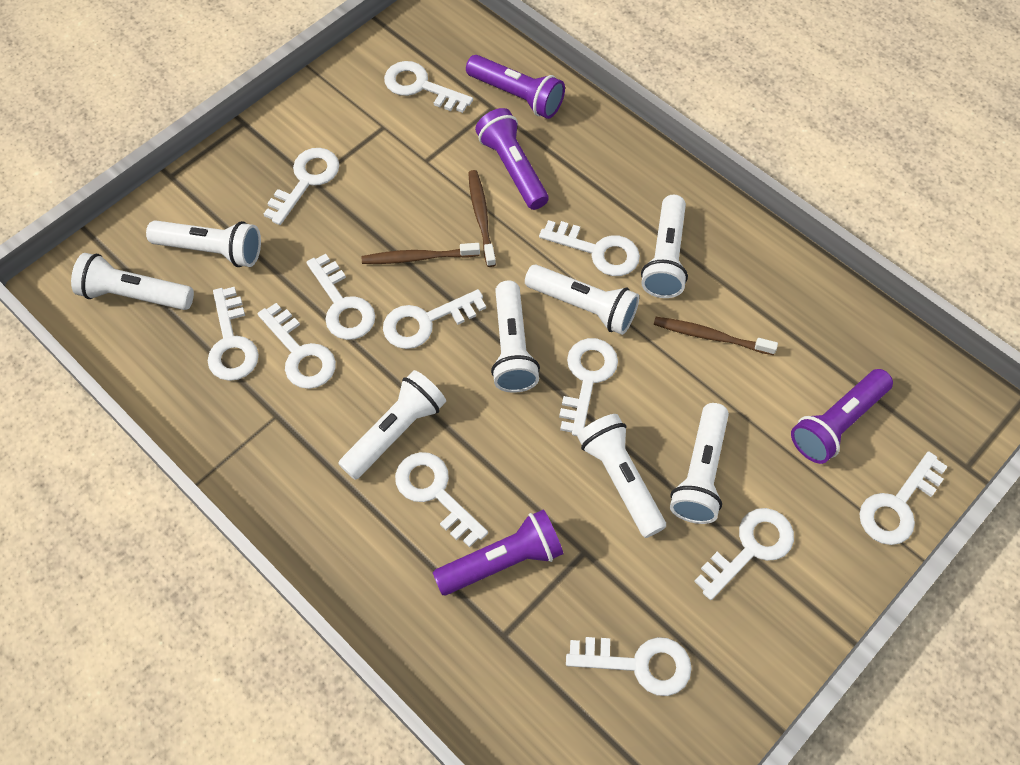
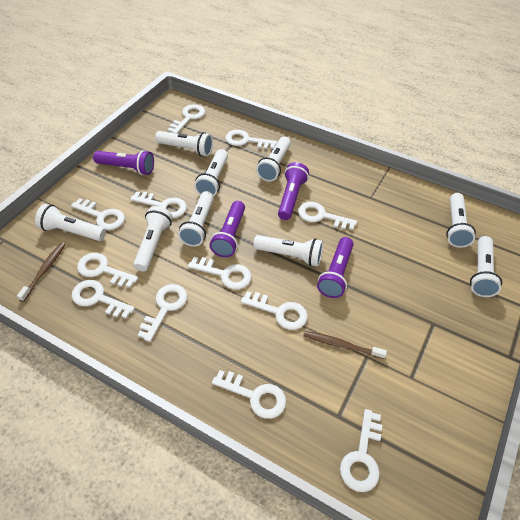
brown toothbrush: 3 -> 2
white flashlight: 8 -> 9

